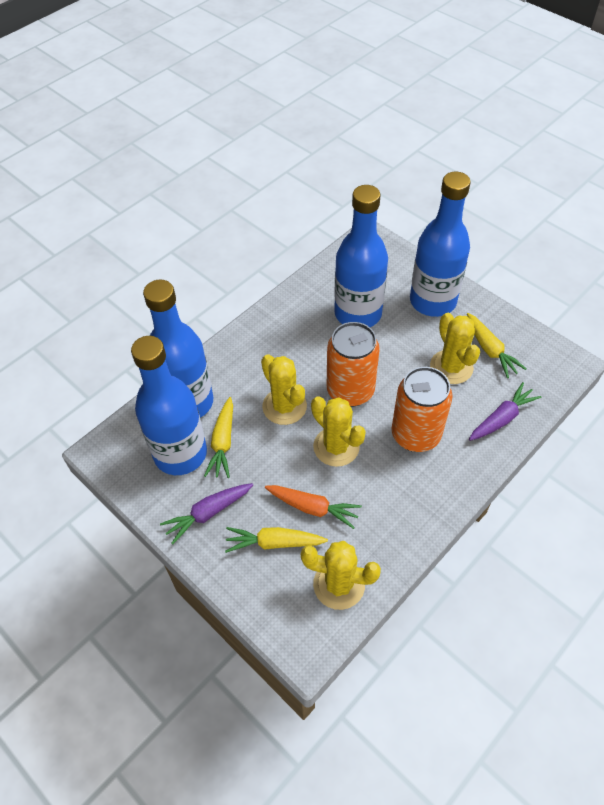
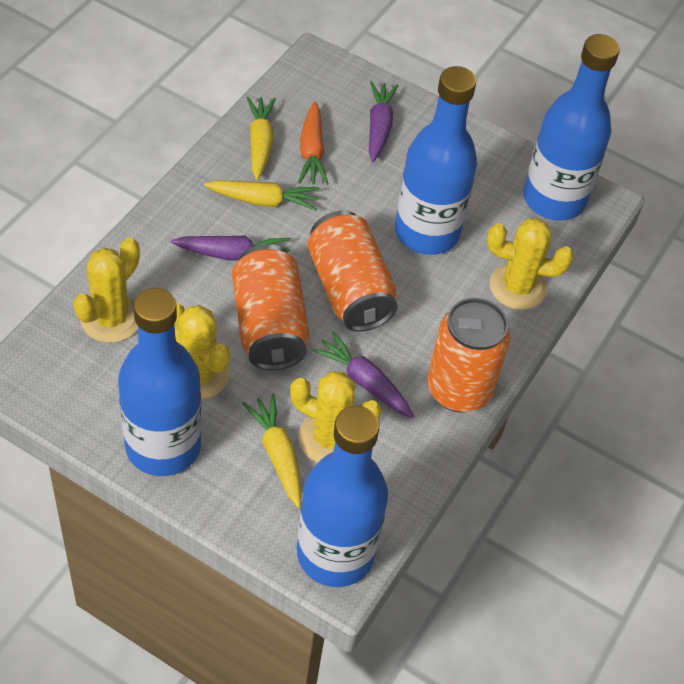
orange can: 2 -> 3
purple carrot: 2 -> 3

